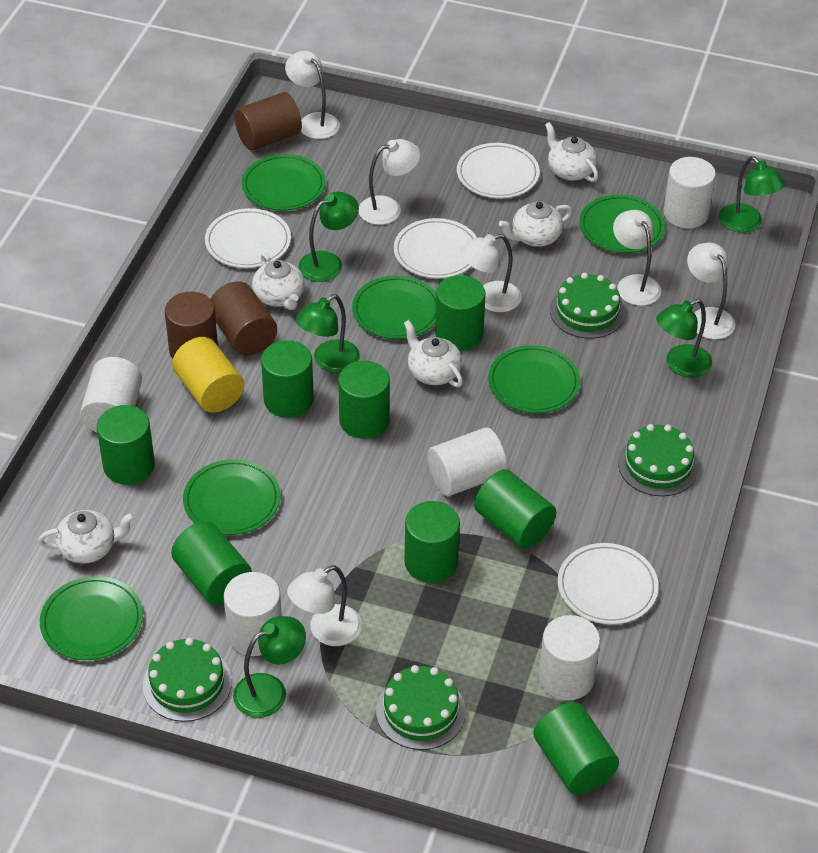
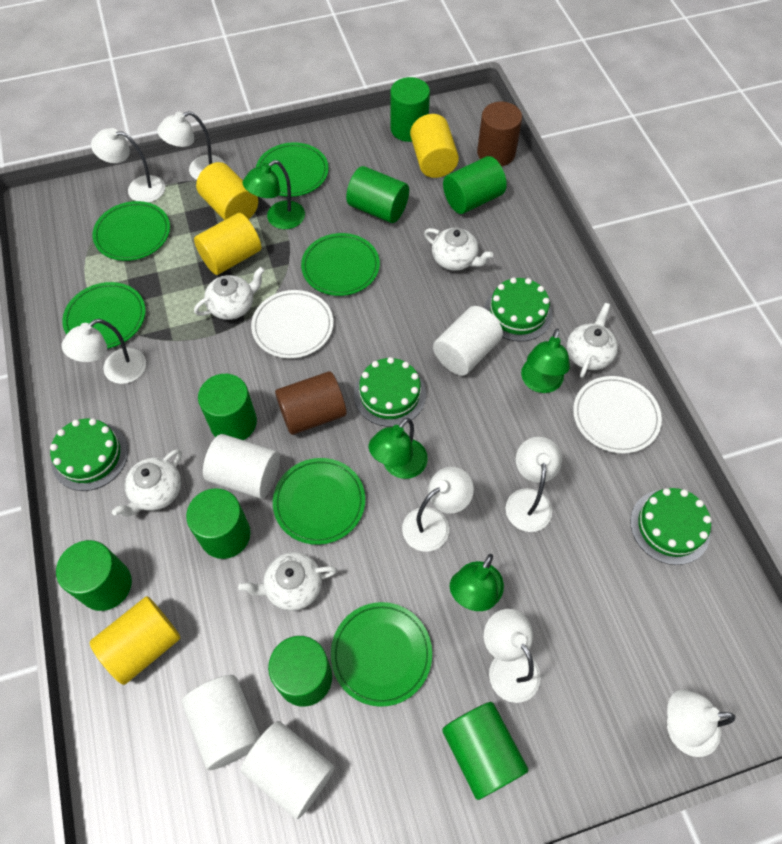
brown cylinder: 3 -> 2
green lamp: 5 -> 4
white cylinder: 5 -> 4
white lamp: 6 -> 7
white plate: 4 -> 2
yellow cylinder: 1 -> 4

